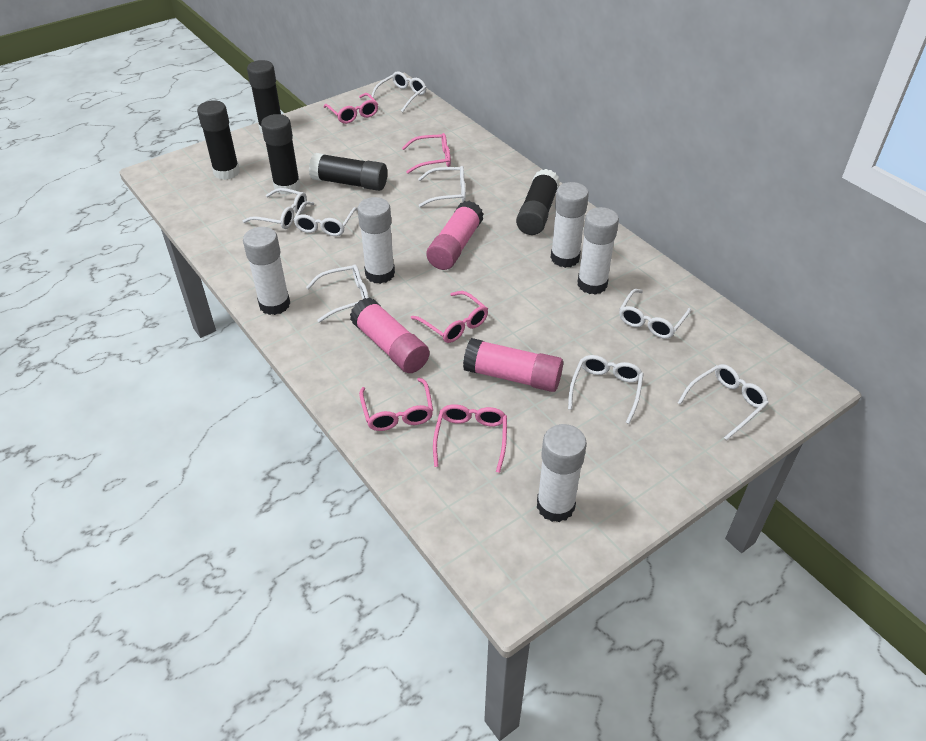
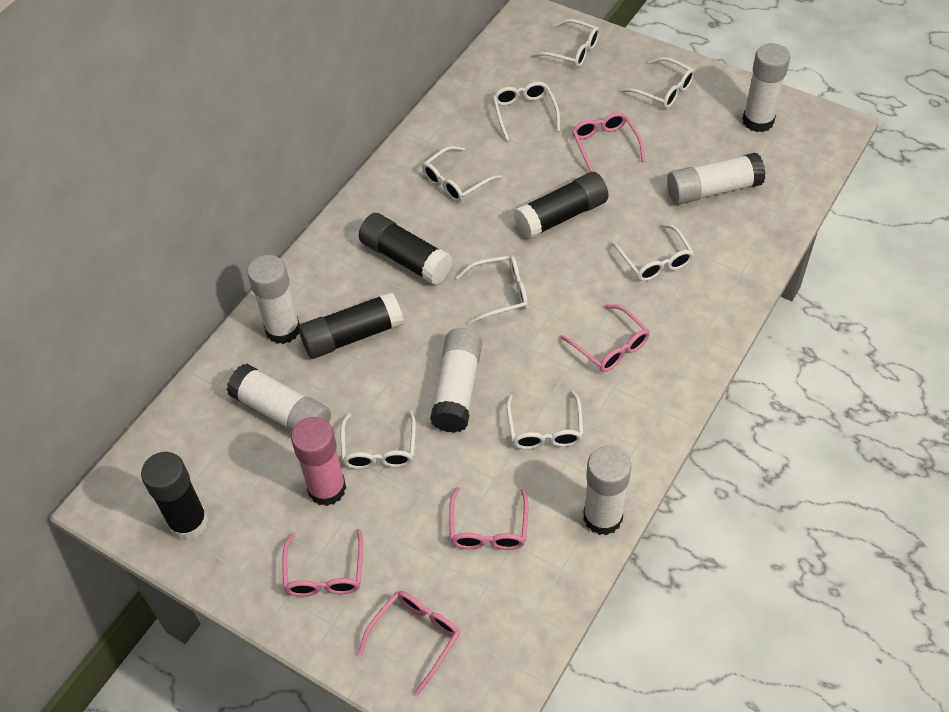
black glue stick: 5 -> 4
pink glue stick: 3 -> 1
white glue stick: 5 -> 6

